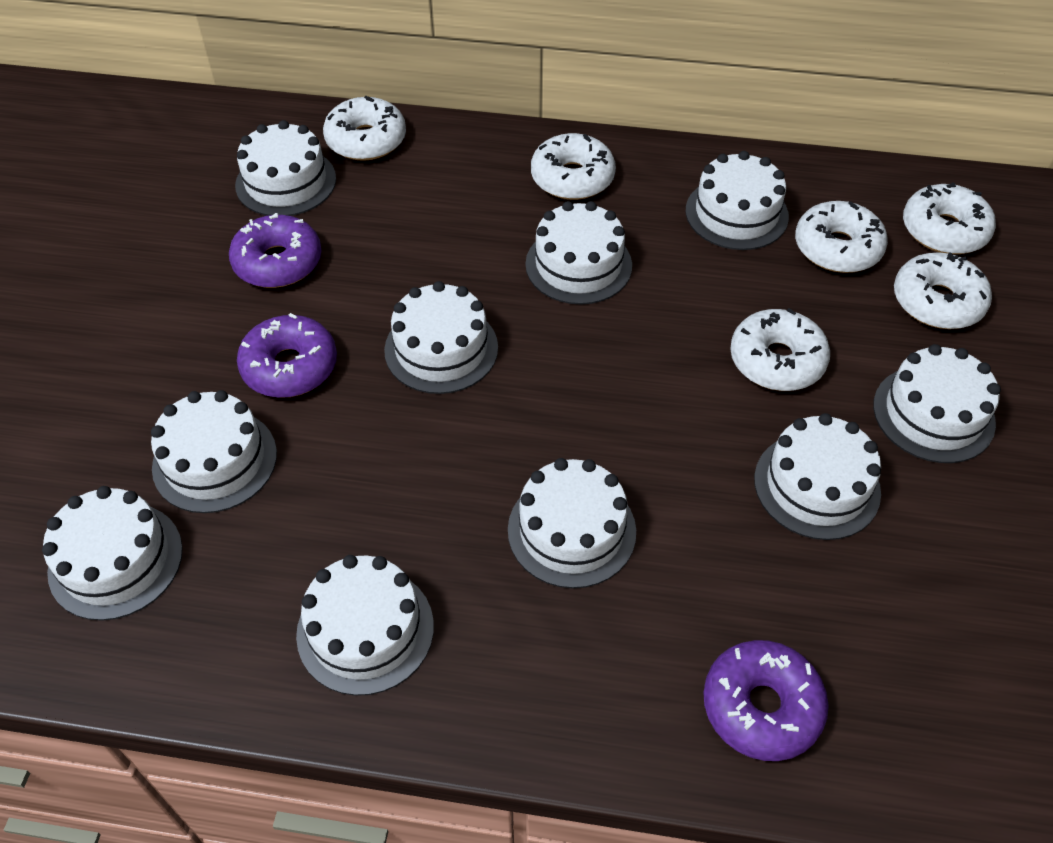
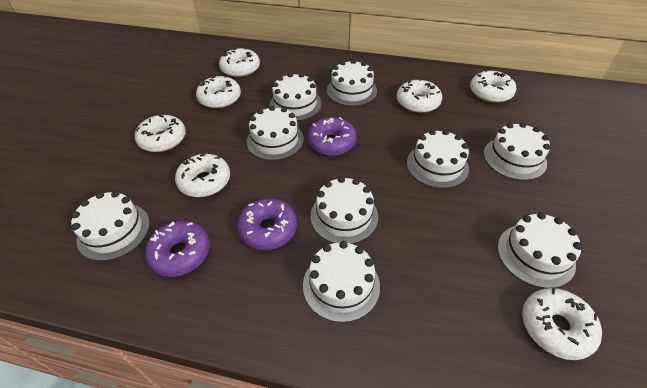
white cake: 10 -> 9
white donut: 6 -> 7

